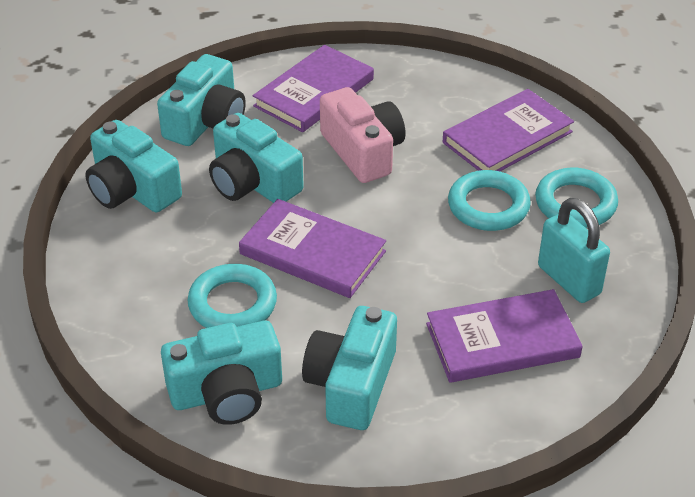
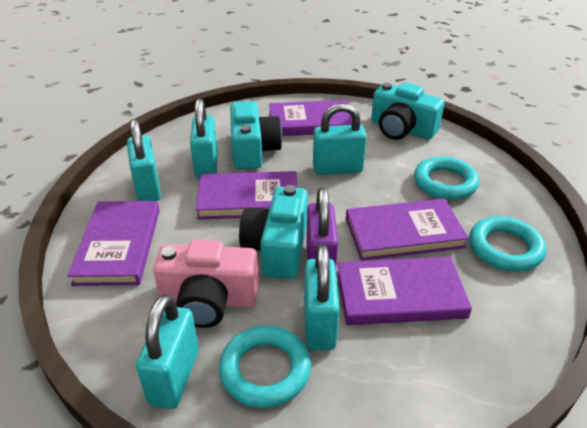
purple book: 4 -> 5
purple padlock: 0 -> 1
turquoise camera: 5 -> 3
turquoise padlock: 1 -> 5

